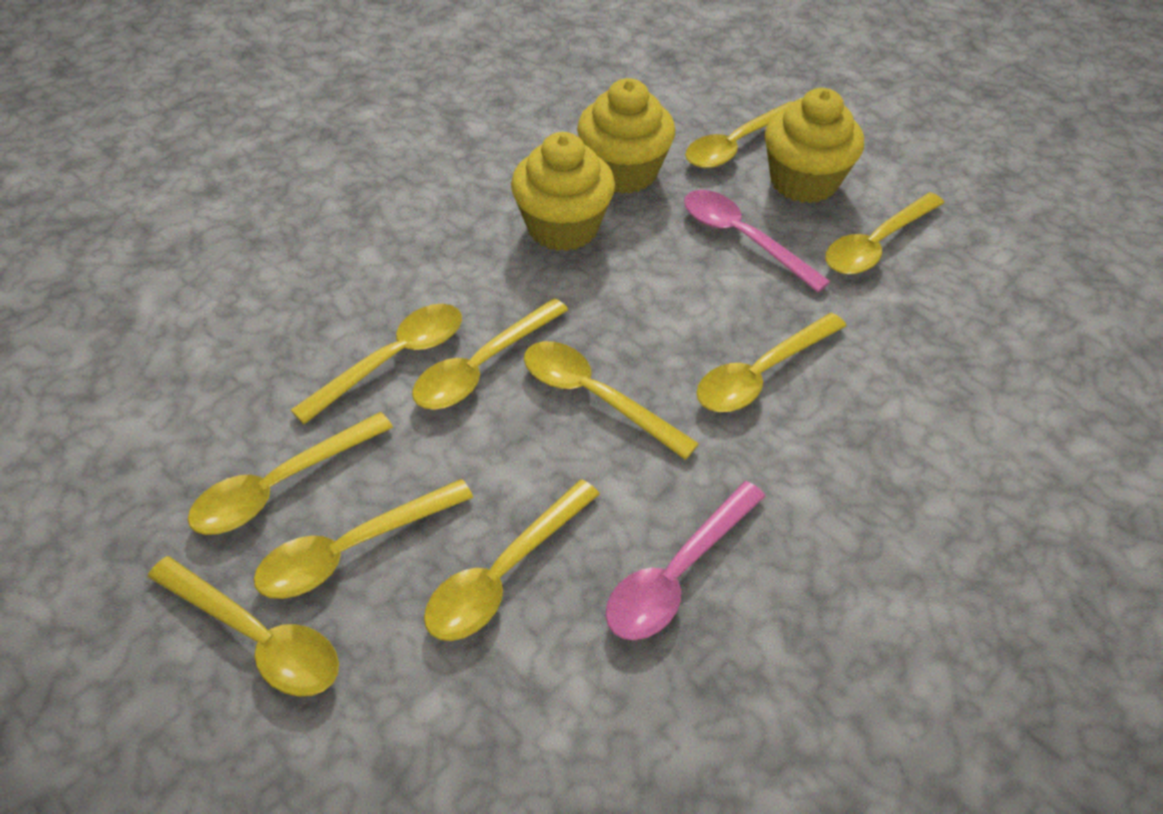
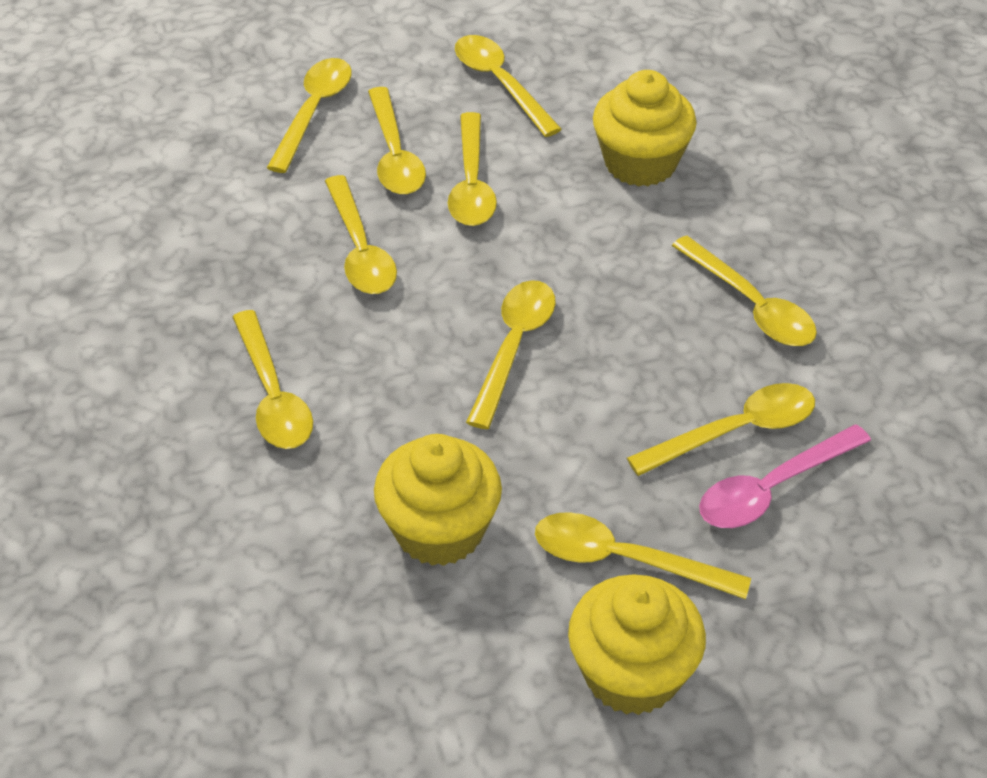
pink spoon: 2 -> 1

